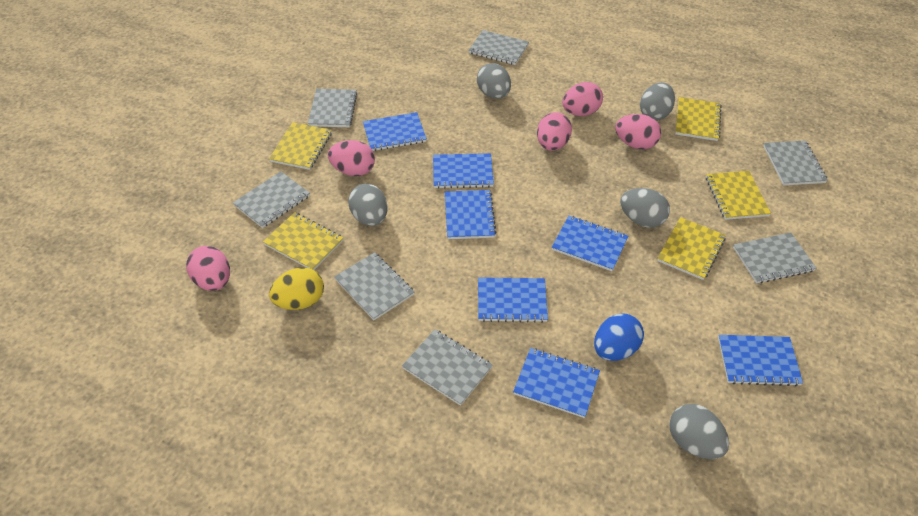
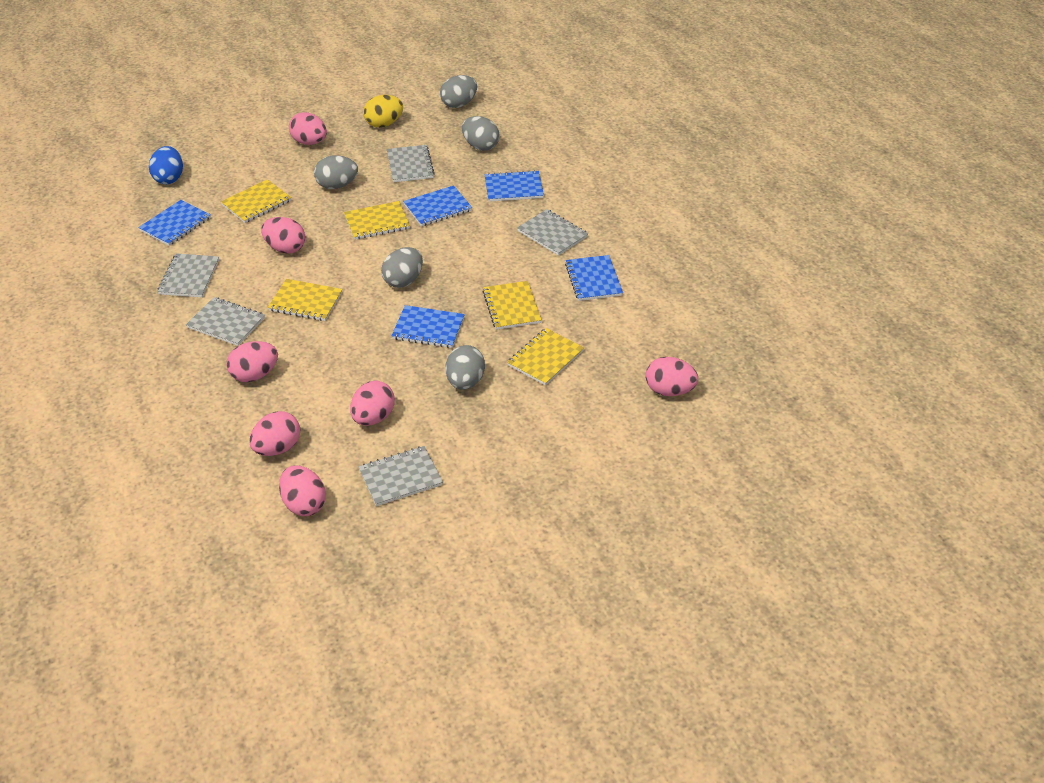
blue notebook: 7 -> 5
grey notebook: 7 -> 5
pink egg: 5 -> 7

